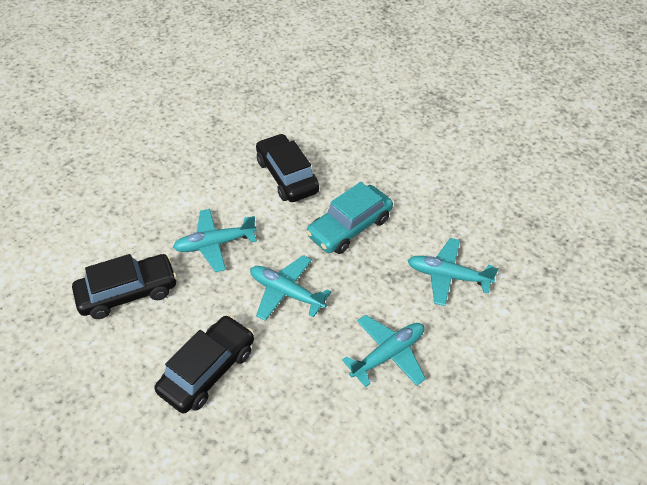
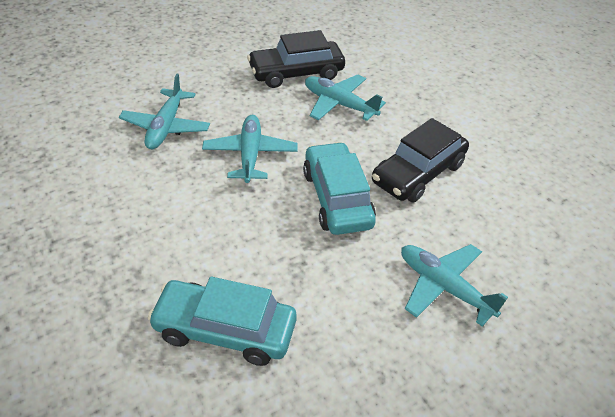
black car: 3 -> 2
turquoise car: 1 -> 2

